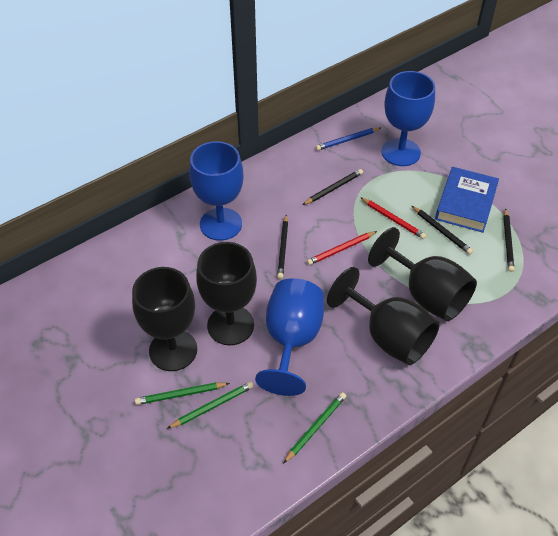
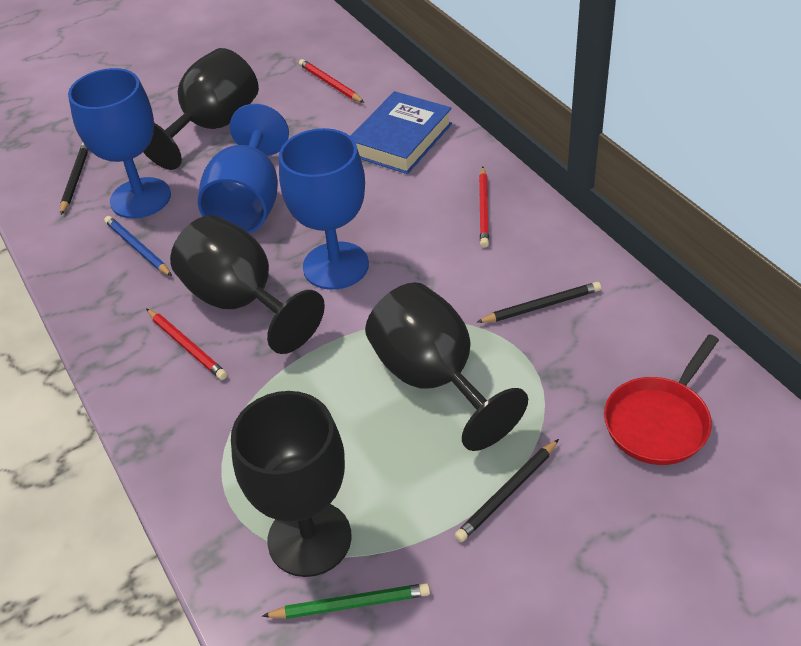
black pencil: 4 -> 3
green pencil: 3 -> 1
red pan: 0 -> 1
red pencil: 2 -> 3

